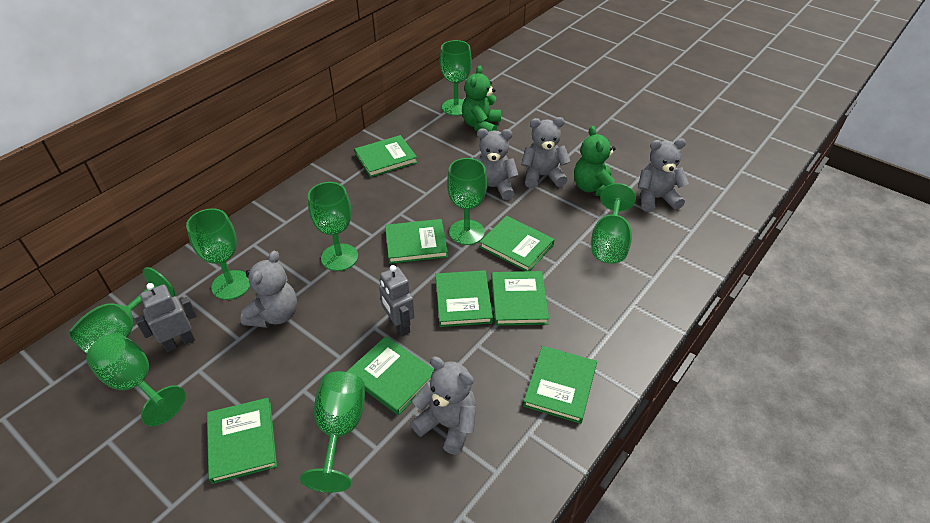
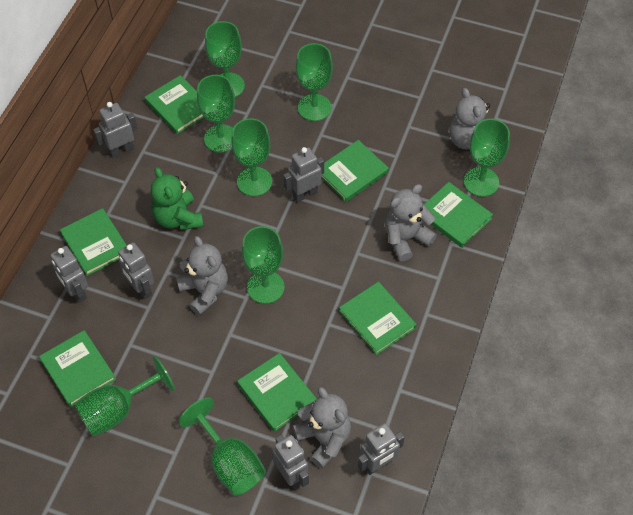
green book: 8 -> 7
green teddy bear: 2 -> 1
grey robot: 2 -> 6
grey teddy bear: 5 -> 4

